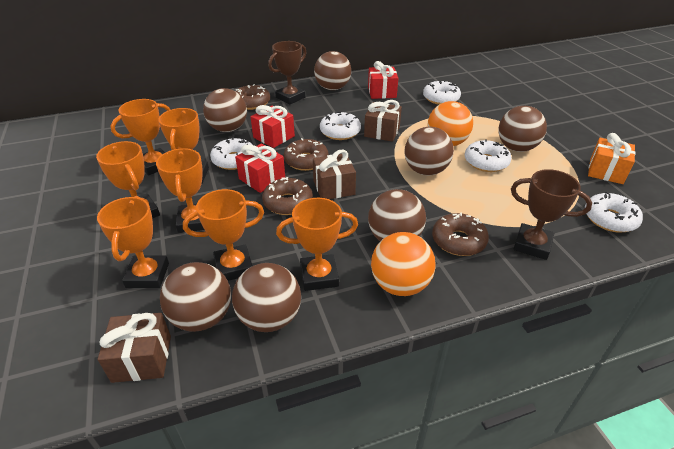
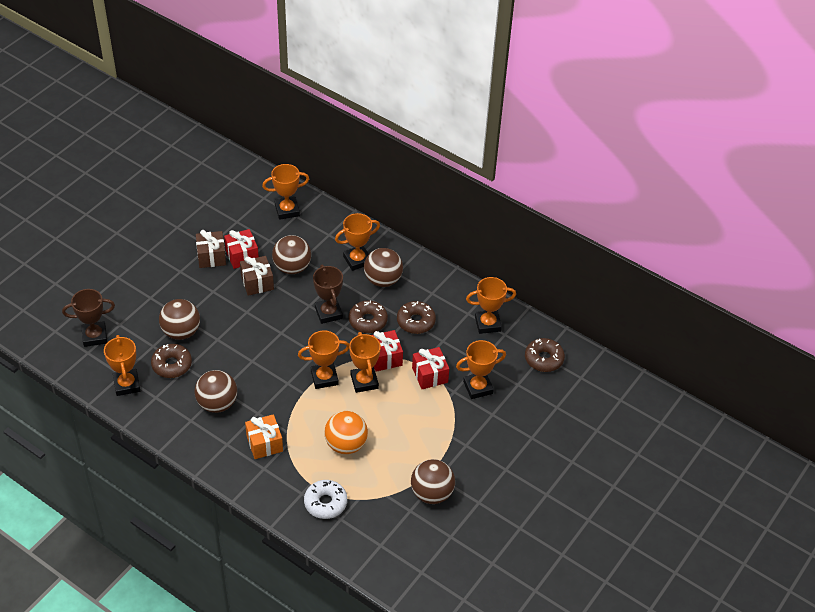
brown ball: 7 -> 5
brown gift: 3 -> 2
orange ball: 2 -> 1
white donut: 5 -> 1

